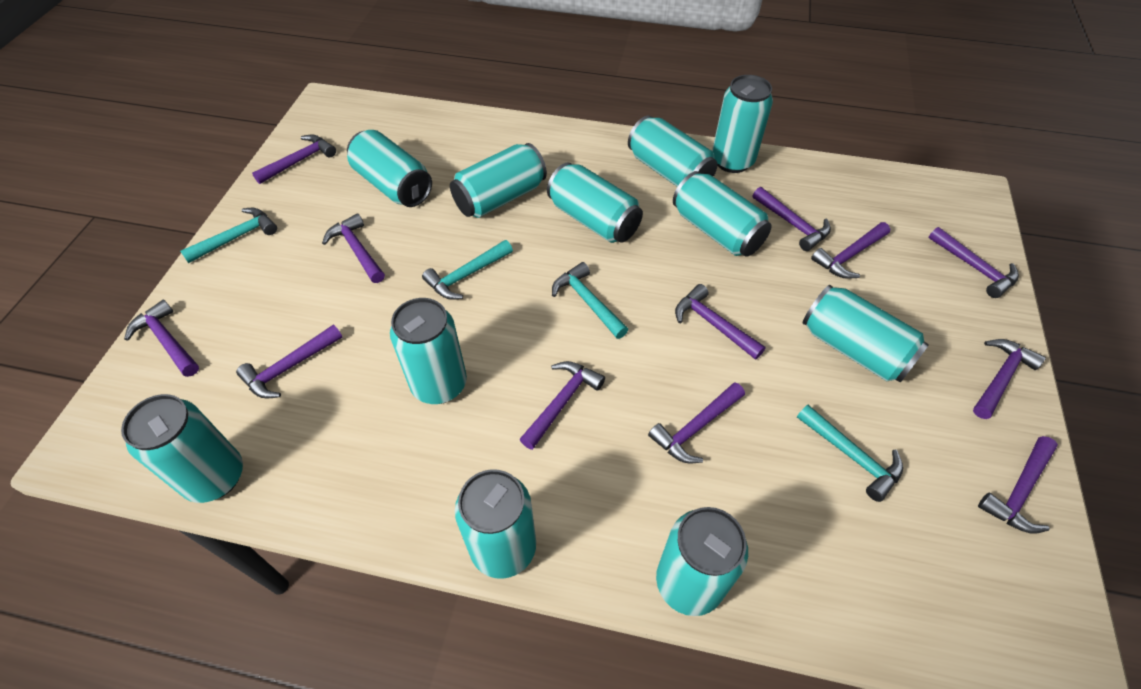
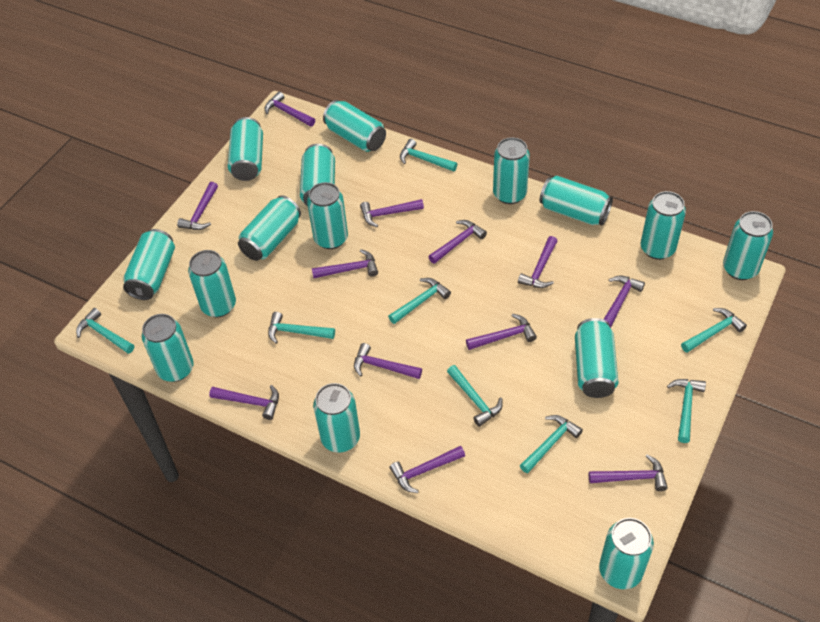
turquoise can: 11 -> 15
turquoise hammer: 4 -> 8

